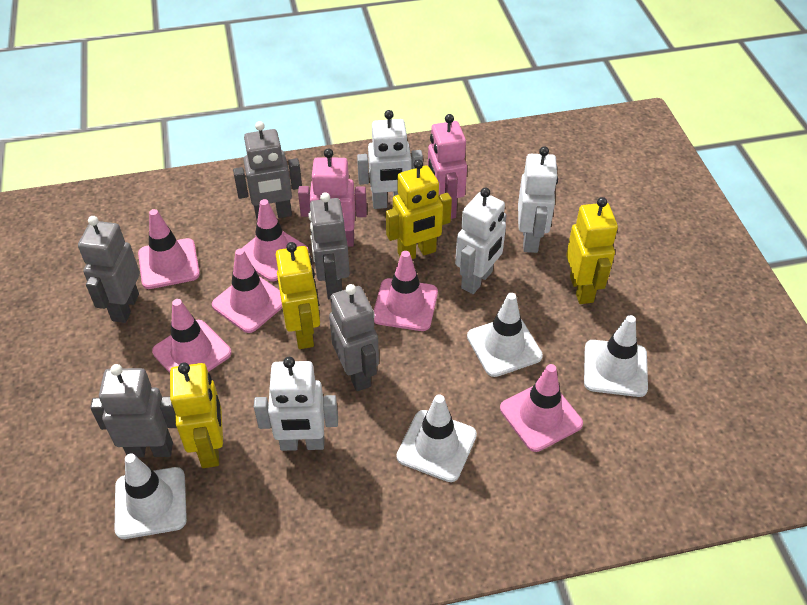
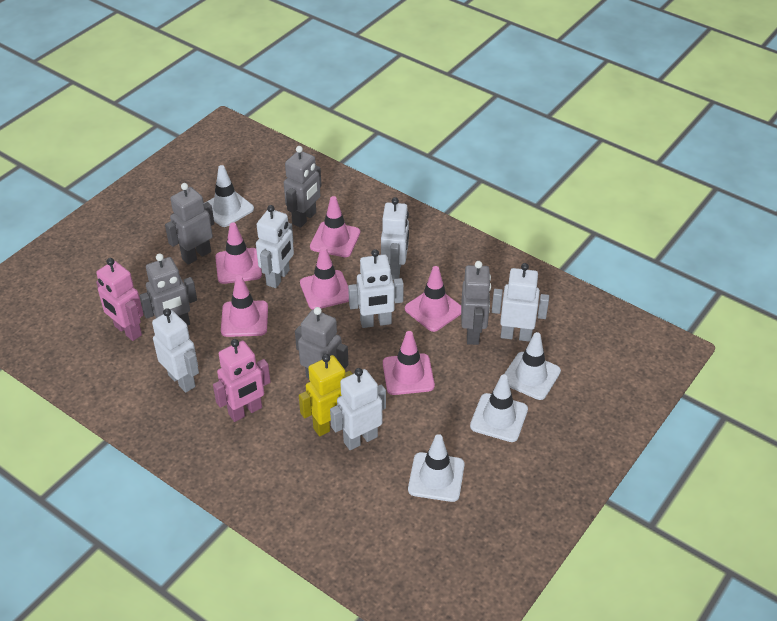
white robot: 4 -> 6
yellow robot: 4 -> 1

